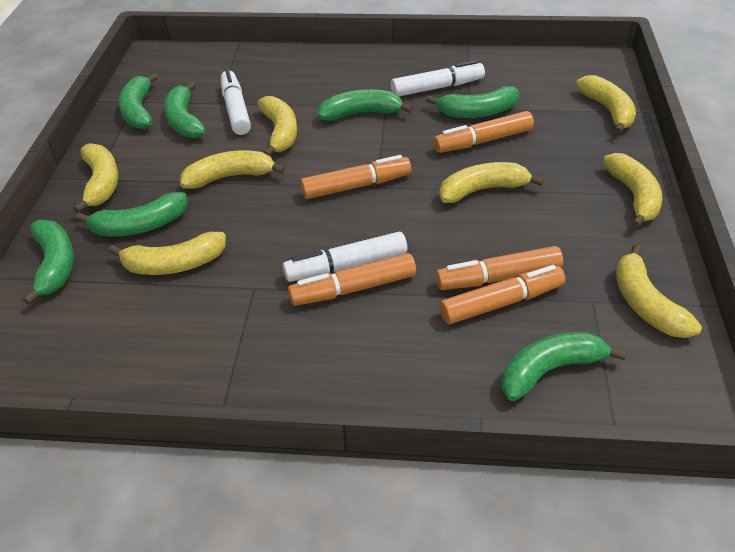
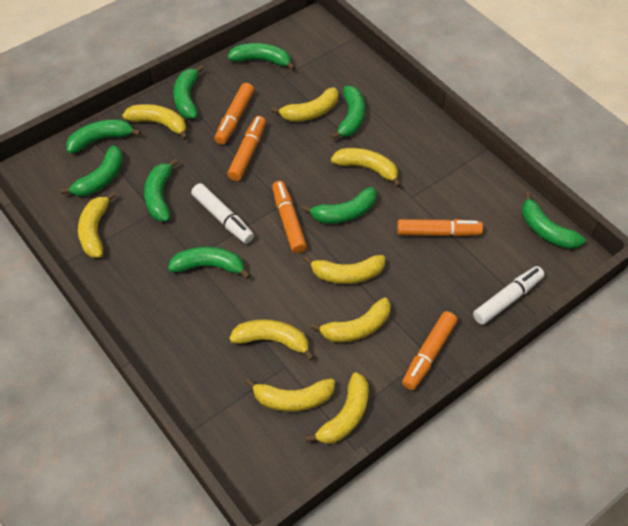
green banana: 7 -> 9
white marker: 3 -> 2
yellow banana: 8 -> 9

